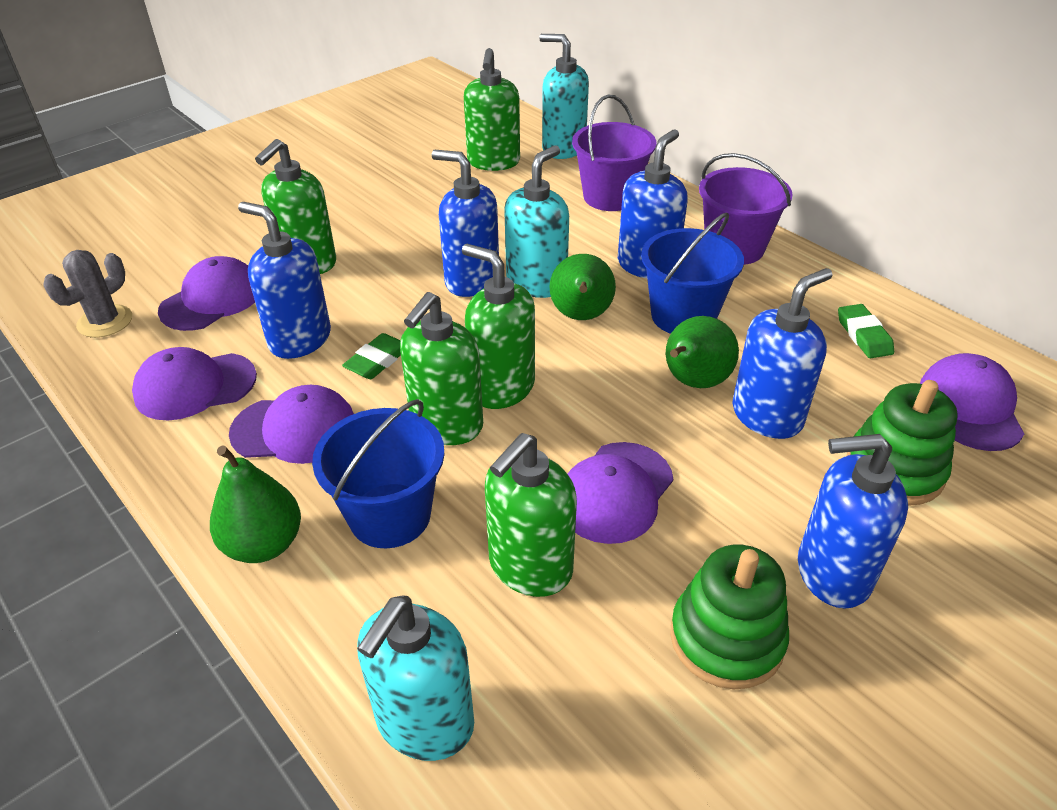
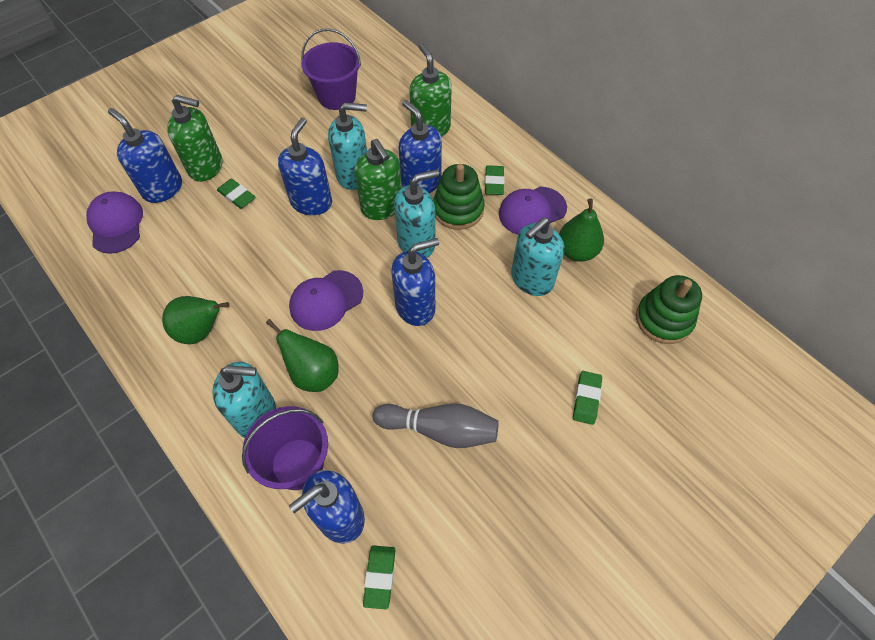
blue bucket: 2 -> 0
green eraser: 2 -> 4
green soap dispenser: 5 -> 3
grey bowling pin: 0 -> 1
grey cactus: 1 -> 0
purple cap: 5 -> 3
turquoise soap dispenser: 3 -> 4

